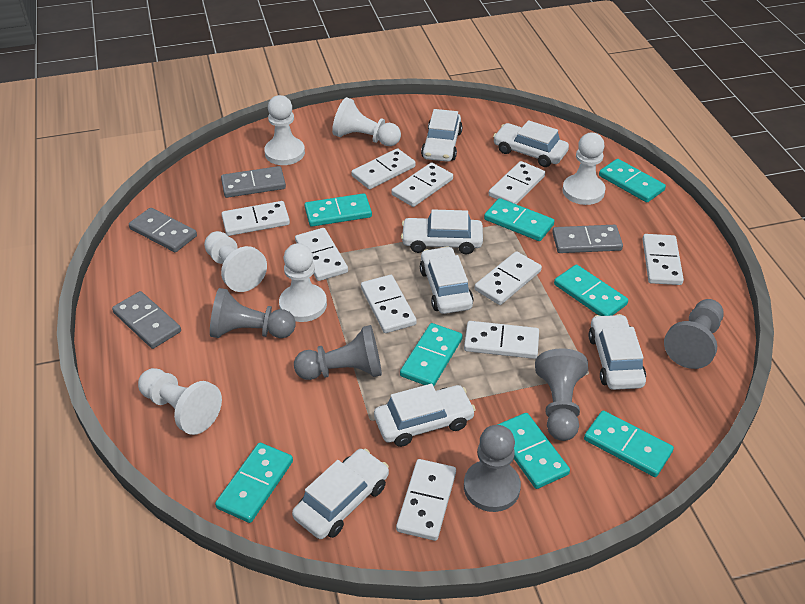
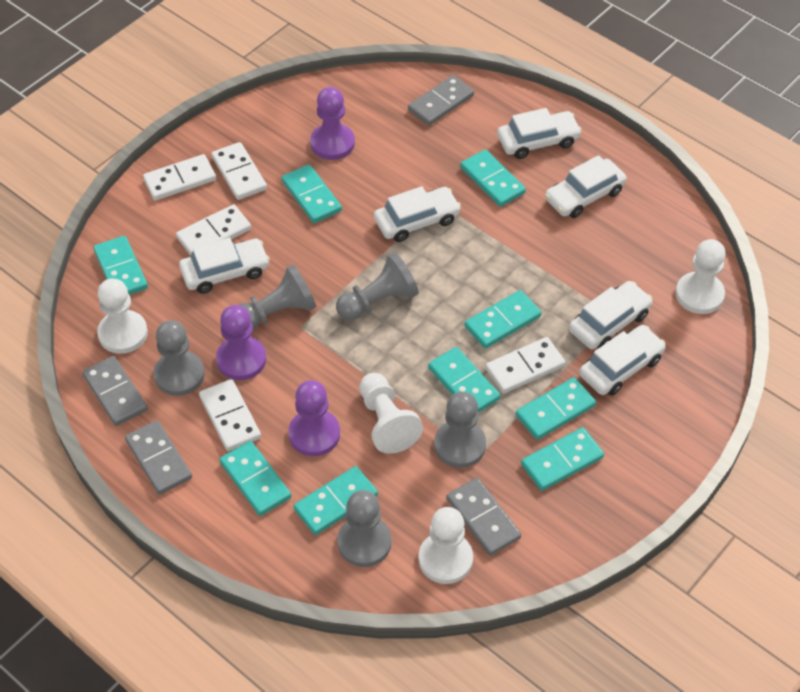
purple pawn: 0 -> 3
turquoise domino: 8 -> 9
white car: 7 -> 6
white domino: 10 -> 5
white pawn: 6 -> 4

